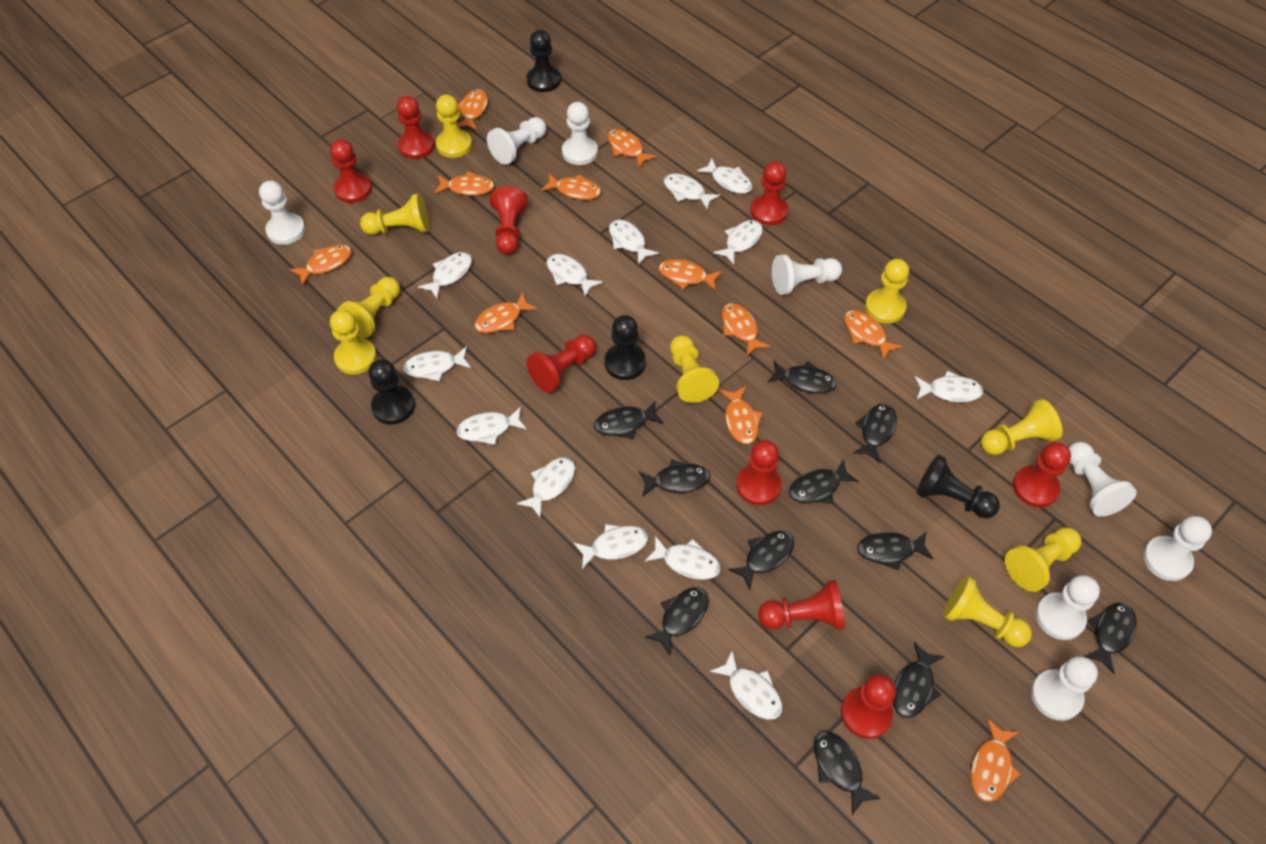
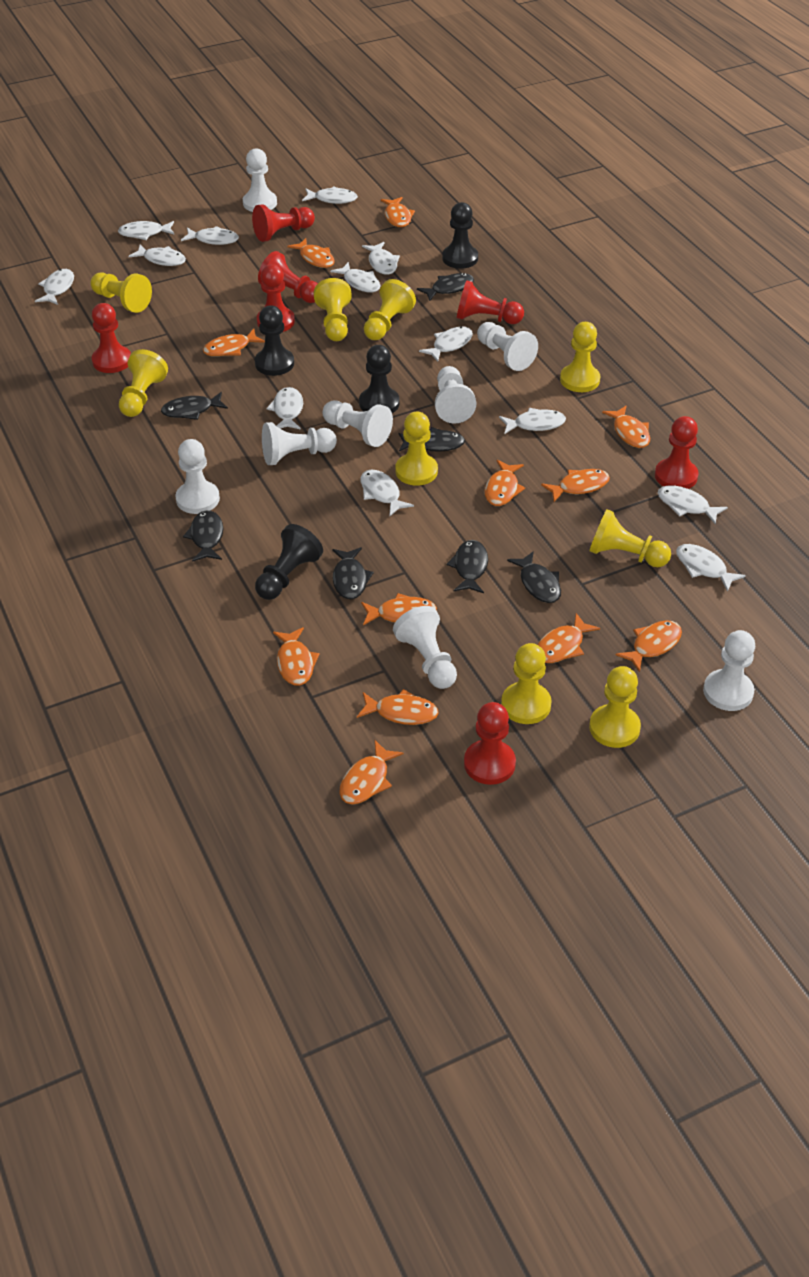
black fish: 11 -> 7
orange fish: 11 -> 12
red pawn: 9 -> 7

